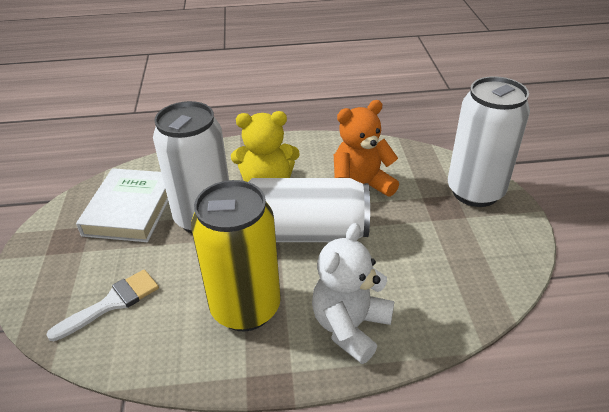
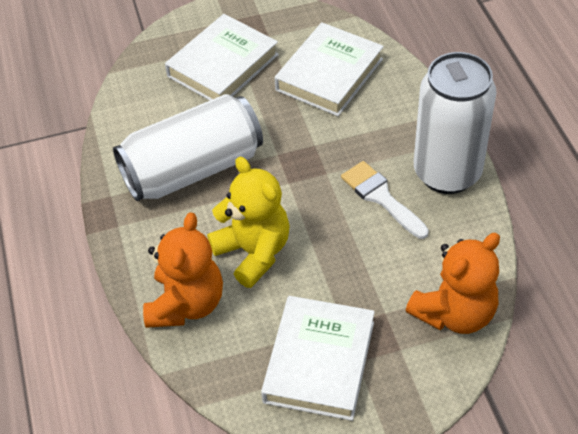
orange teddy bear: 1 -> 2
white book: 1 -> 3
white can: 3 -> 2
white teddy bear: 1 -> 0
yellow can: 1 -> 0

